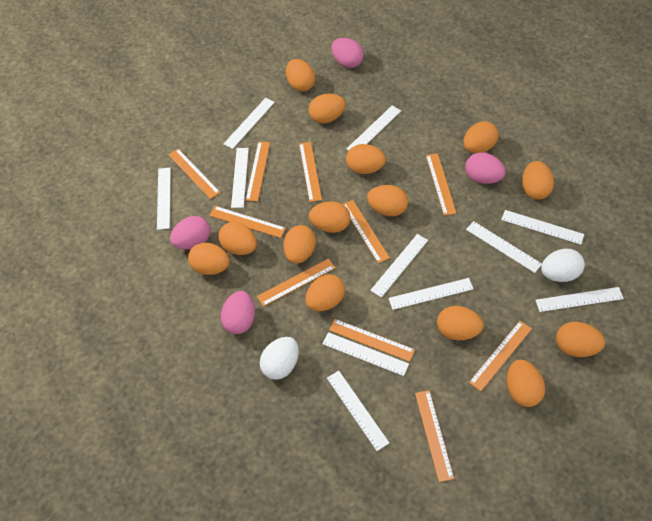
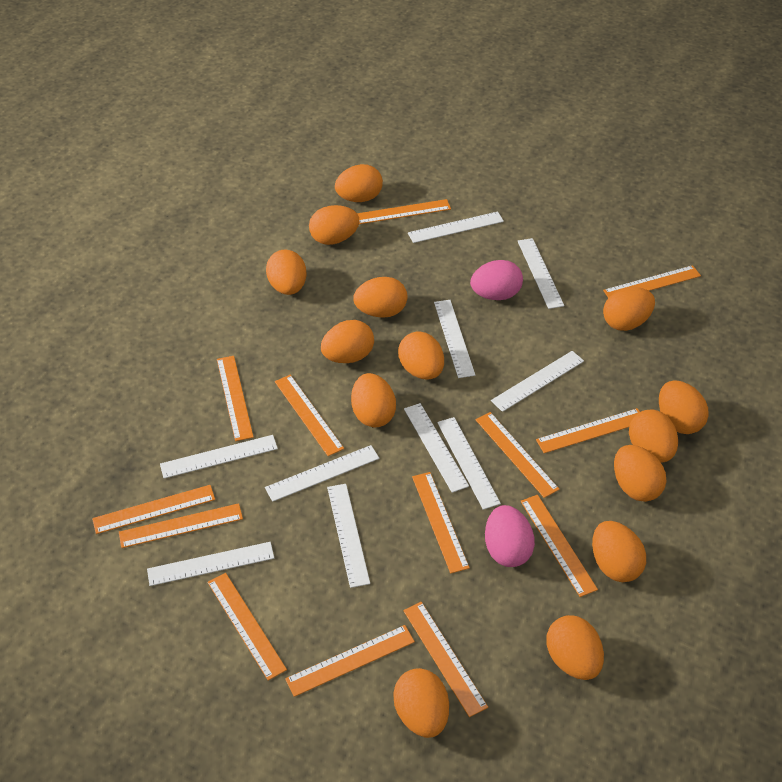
orange ruler: 10 -> 13
pink egg: 4 -> 2
white egg: 2 -> 0
white ruler: 11 -> 10

